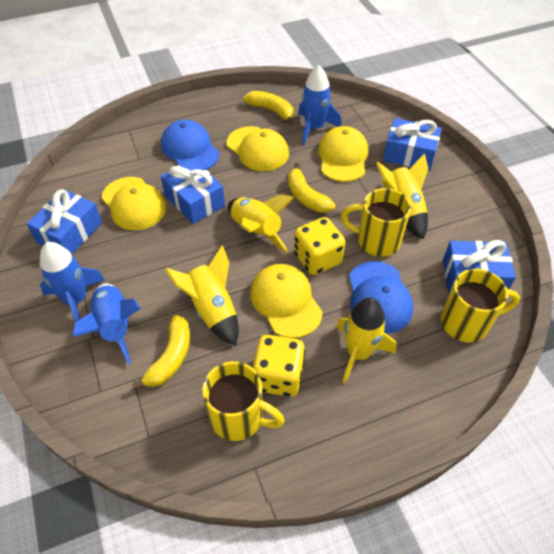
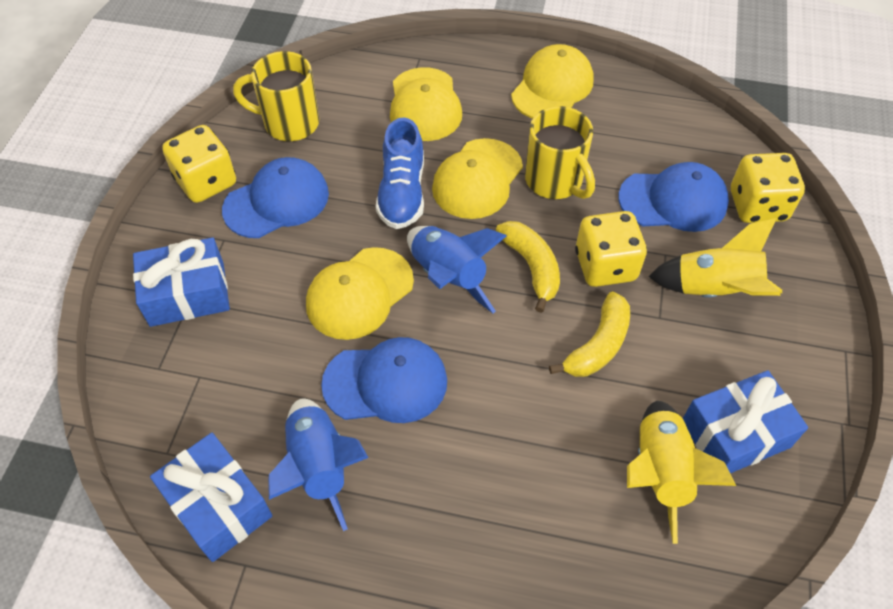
blue cap: 2 -> 3
blue gift: 4 -> 3
blue rocket: 3 -> 2
blue shoe: 0 -> 1
yellow banana: 3 -> 2
yellow dice: 2 -> 3
yellow mug: 3 -> 2
yellow rocket: 4 -> 2

